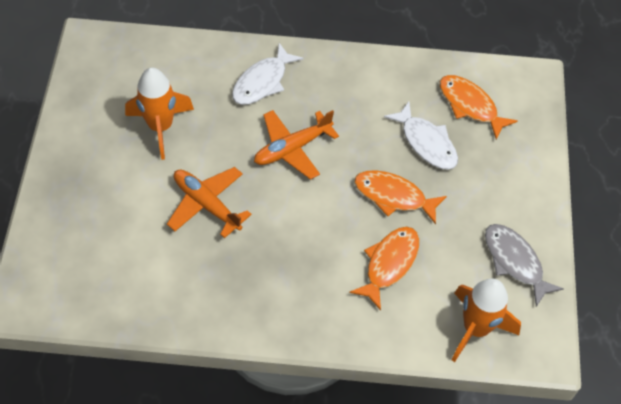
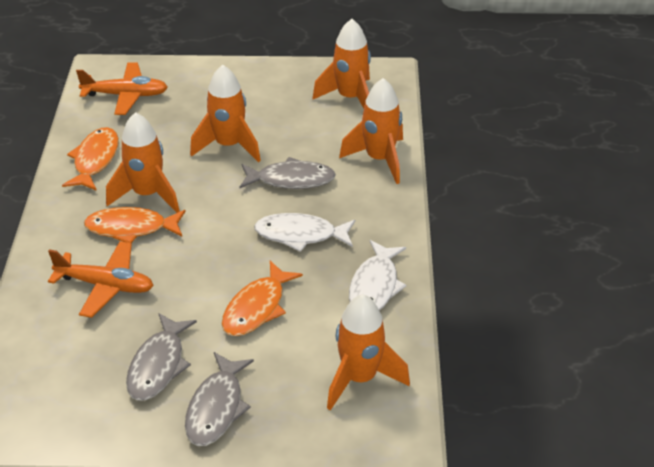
grey fish: 1 -> 3
orange rocket: 2 -> 5

